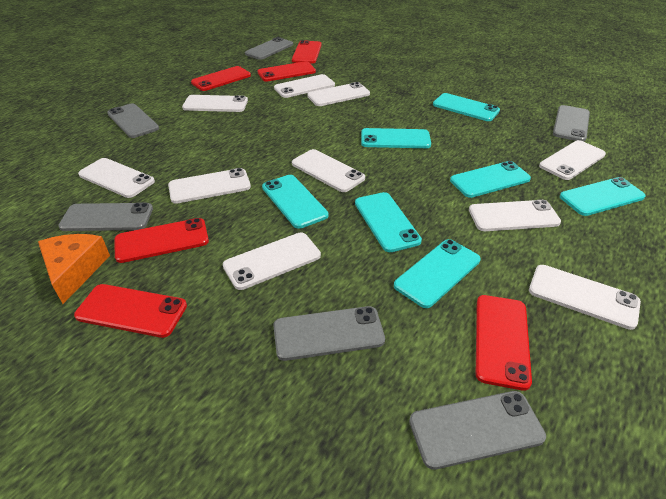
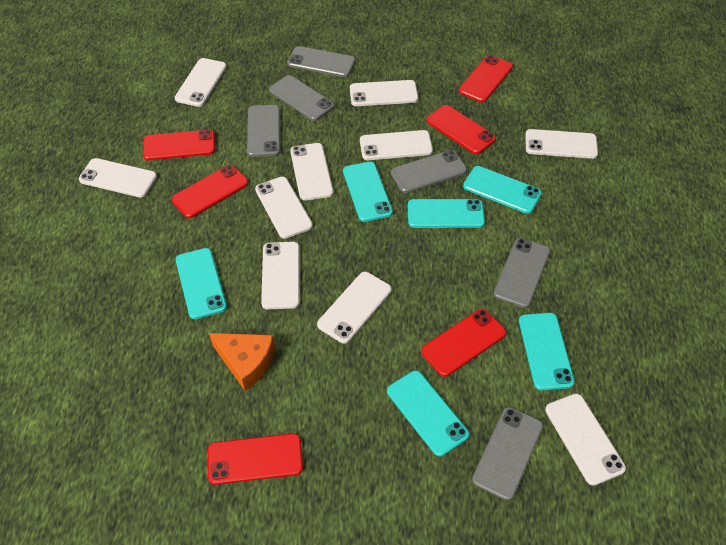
turquoise phone: 7 -> 6

